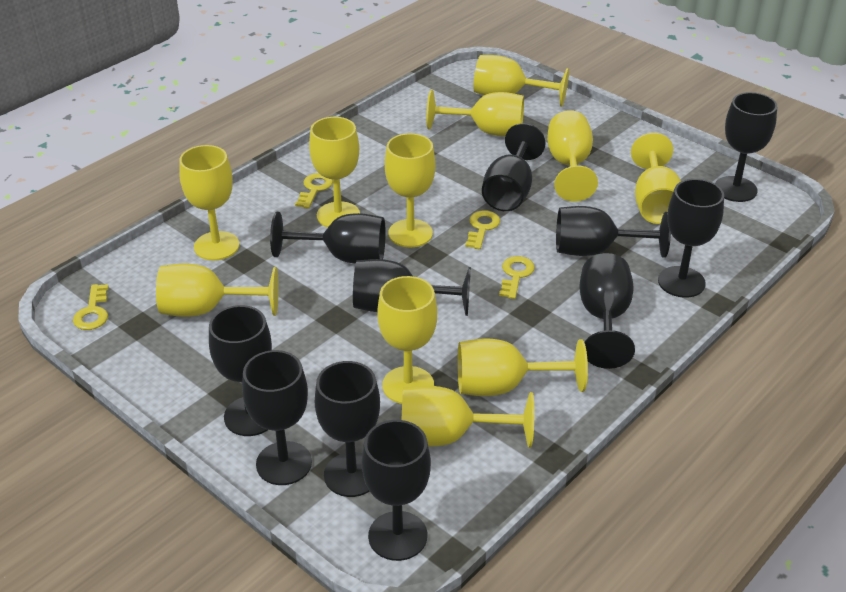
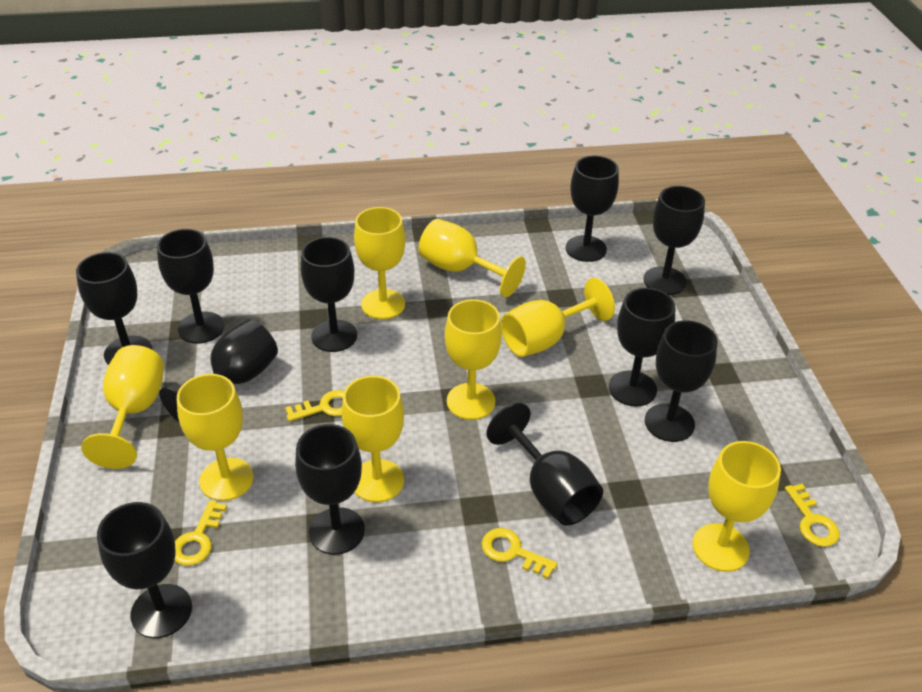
yellow goblet: 11 -> 8

